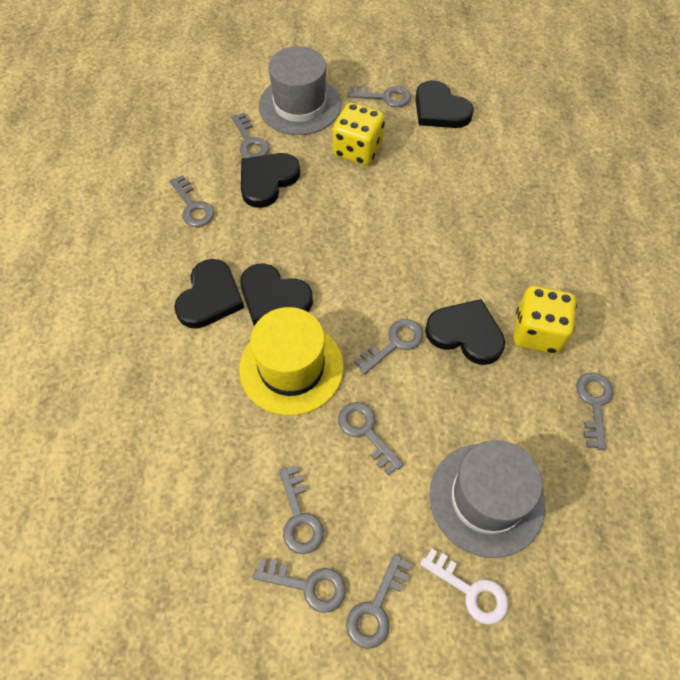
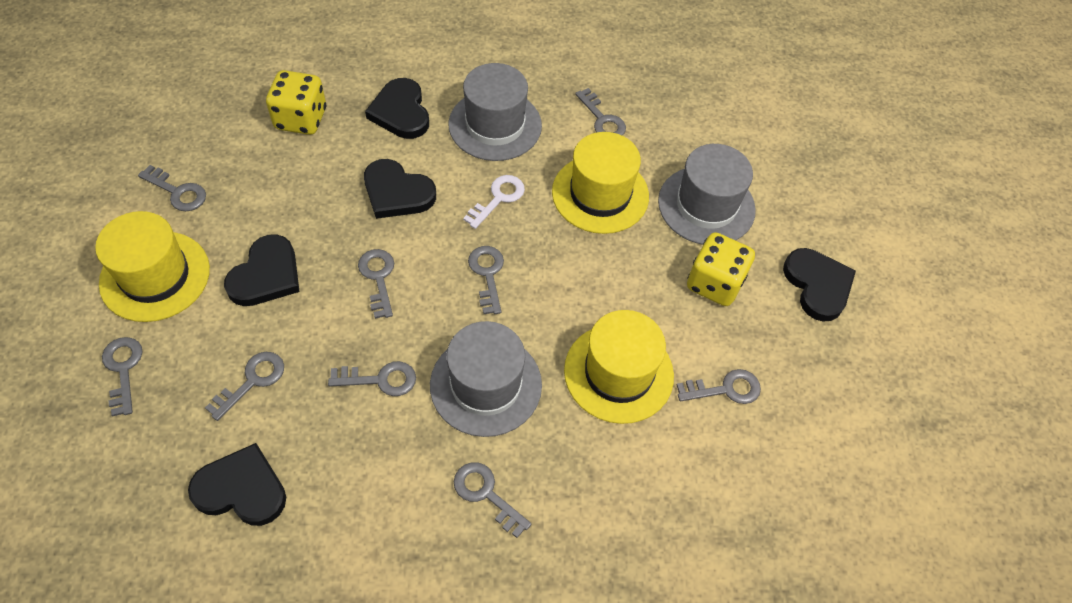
grey hat: 2 -> 3
yellow hat: 1 -> 3

